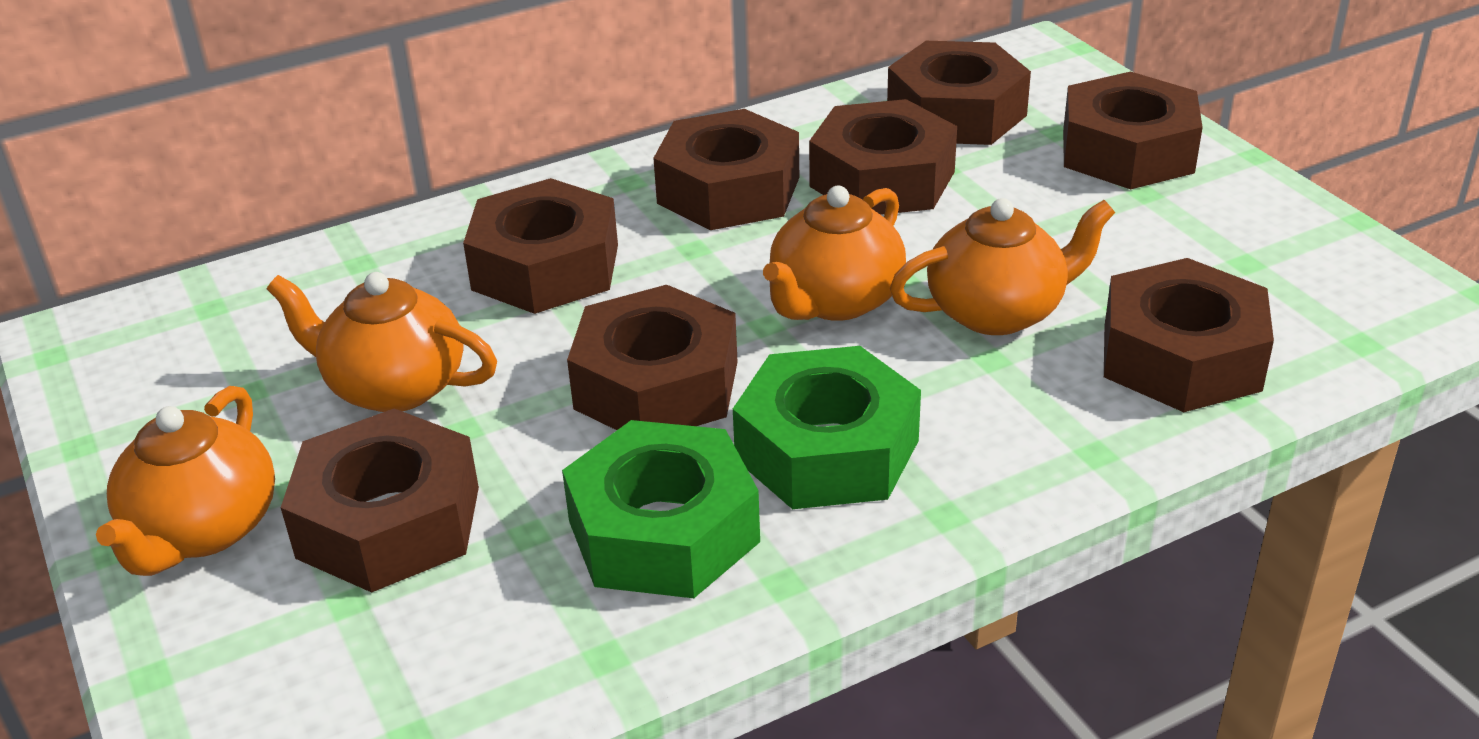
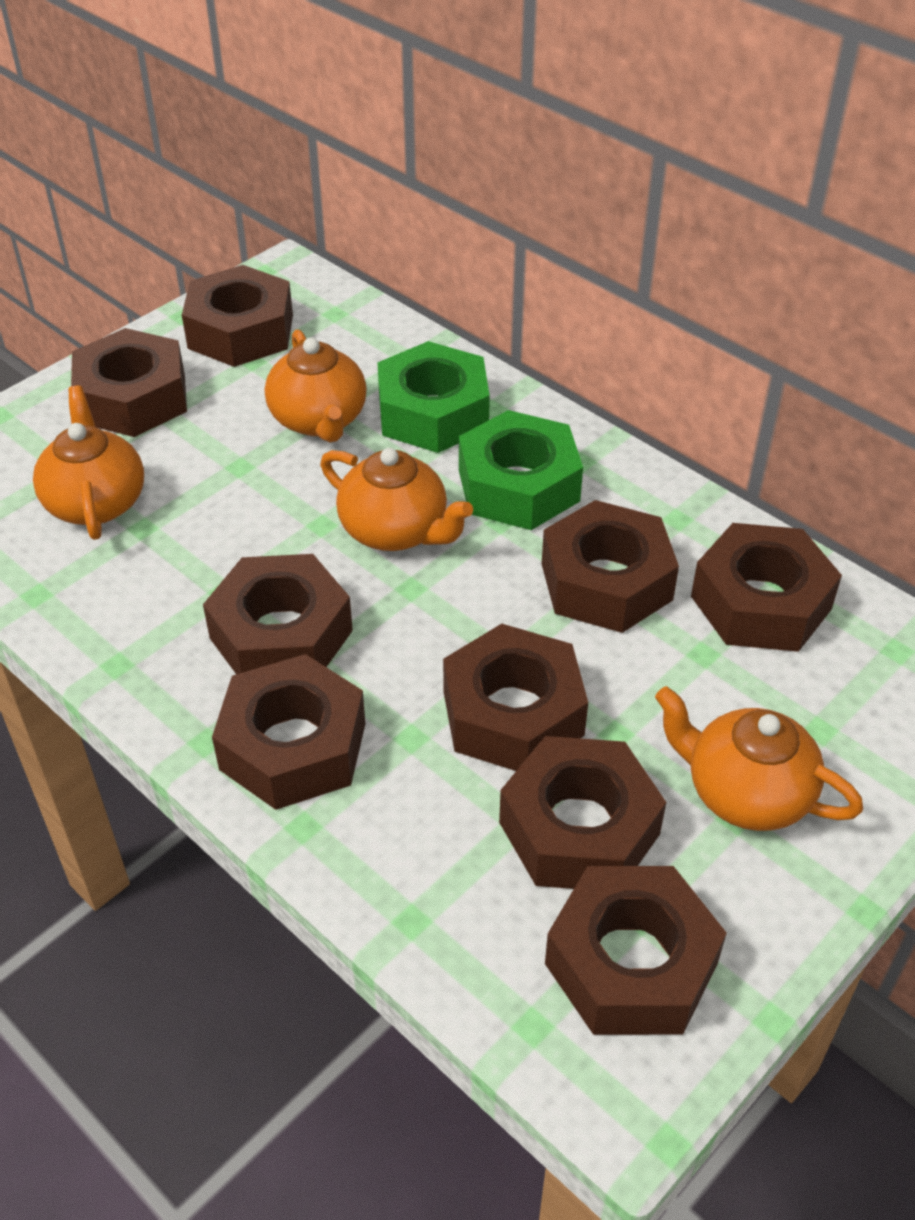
brown nut: 8 -> 9

